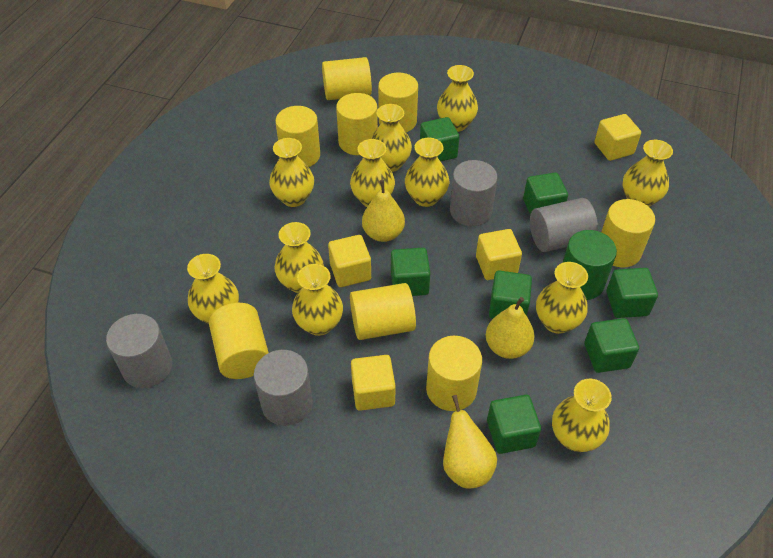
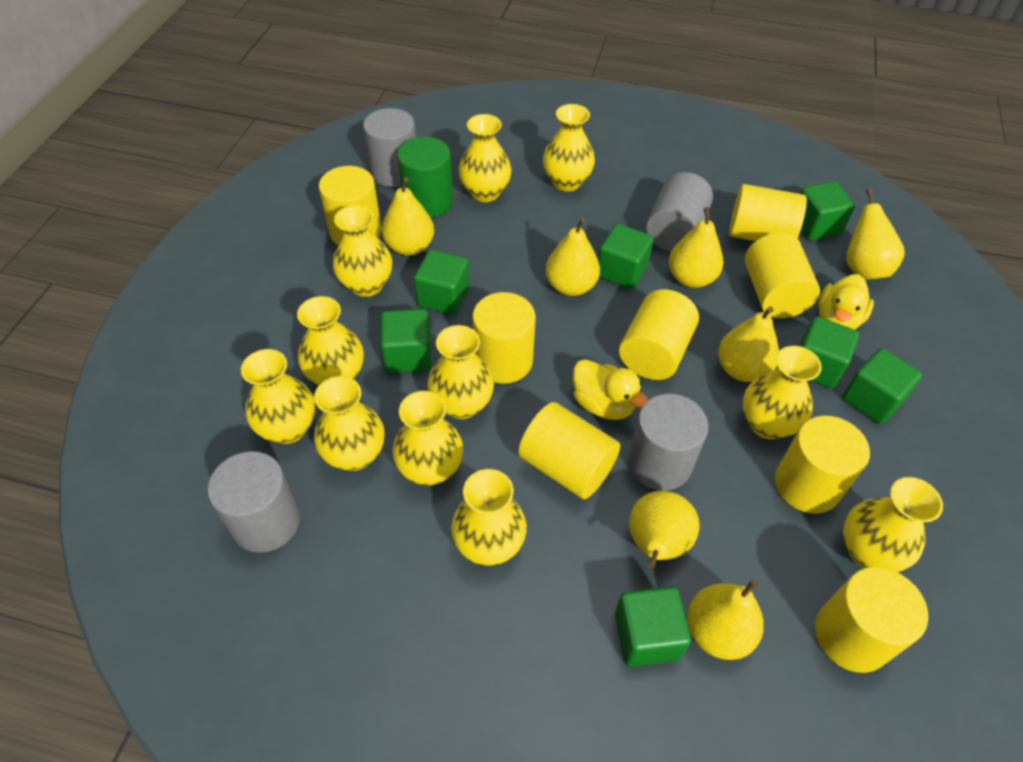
yellow cube: 4 -> 0
yellow duck: 0 -> 2
yellow pear: 3 -> 7

